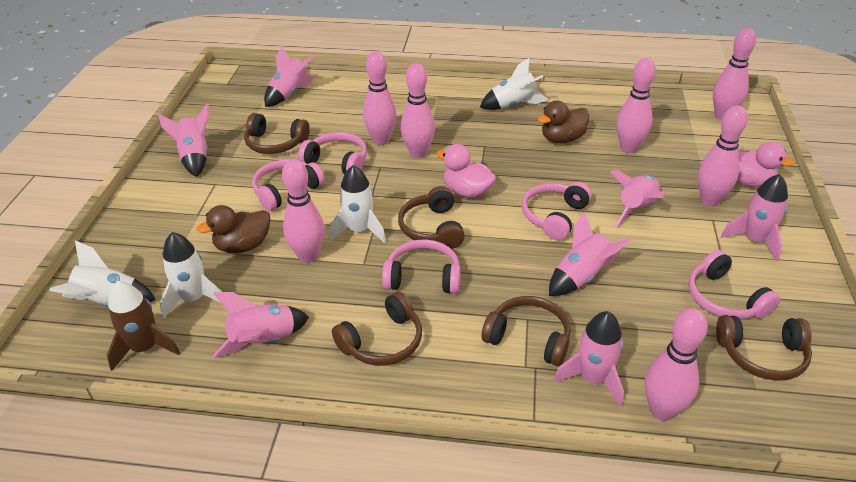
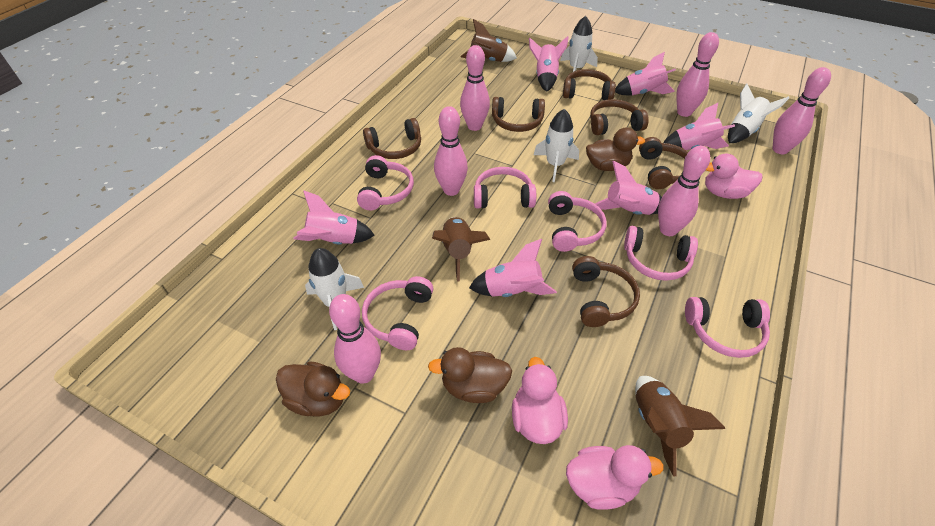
brown duck: 2 -> 3
brown headphones: 5 -> 6
brown rocket: 1 -> 3
pink bowling pin: 7 -> 6
pink duck: 2 -> 3
pink headphones: 5 -> 6
pink rocket: 7 -> 6

